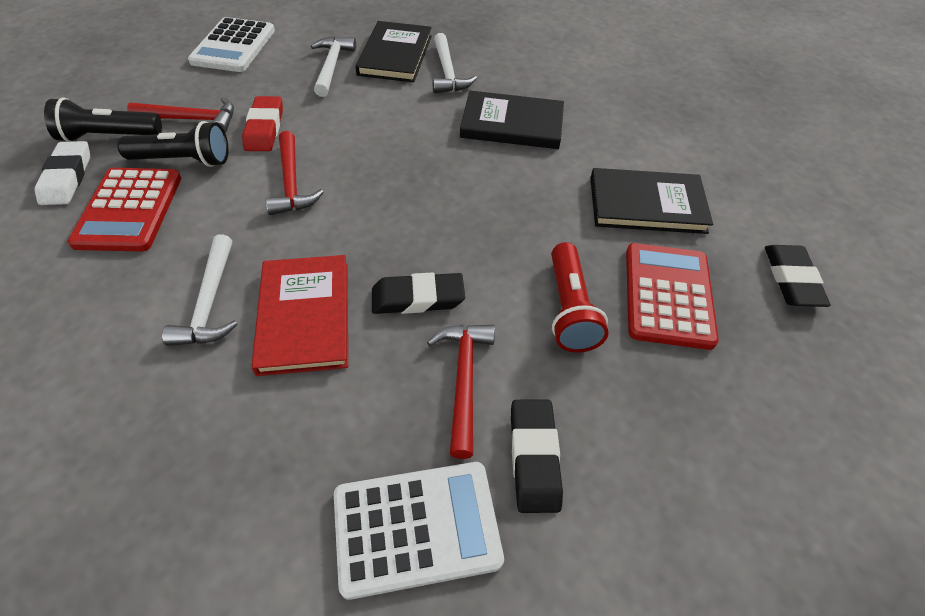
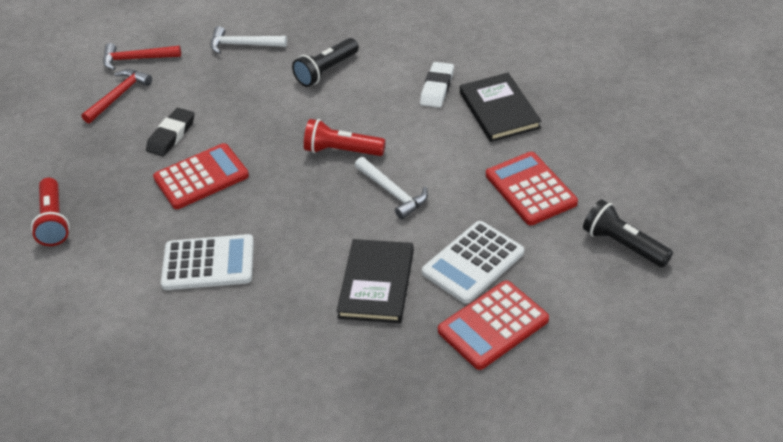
black book: 3 -> 2
black eraser: 3 -> 1
red book: 1 -> 0
red calculator: 2 -> 3
red eraser: 1 -> 0
red flashlight: 1 -> 2
red hammer: 3 -> 2
white hammer: 3 -> 2

